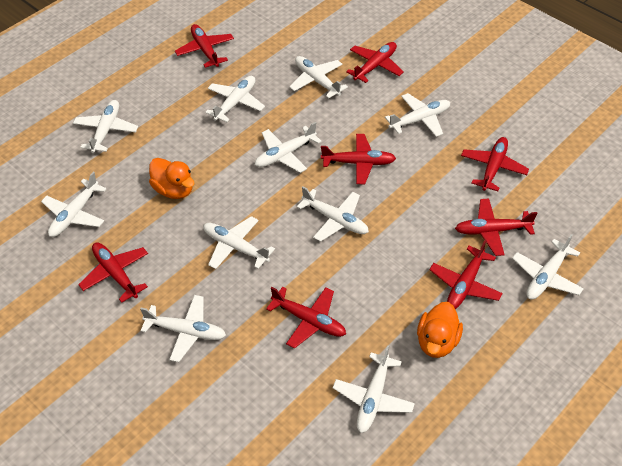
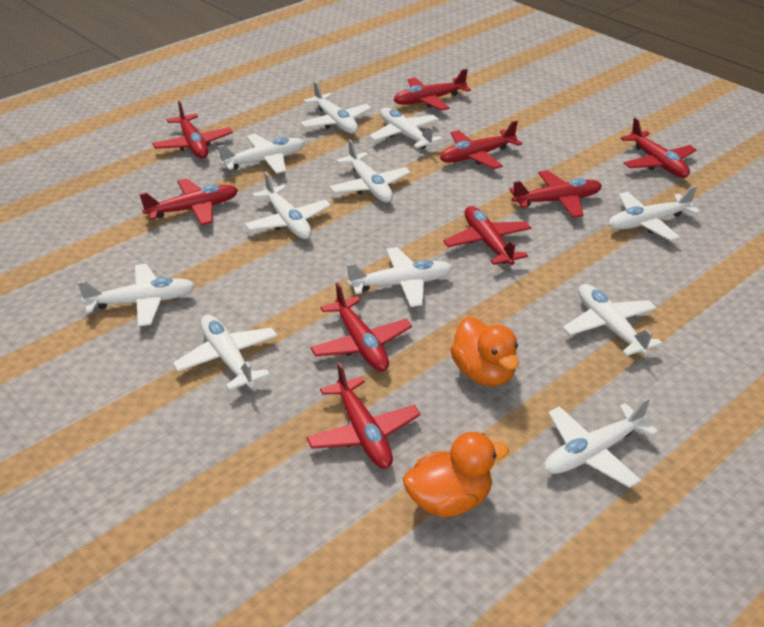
red plane: 8 -> 9

